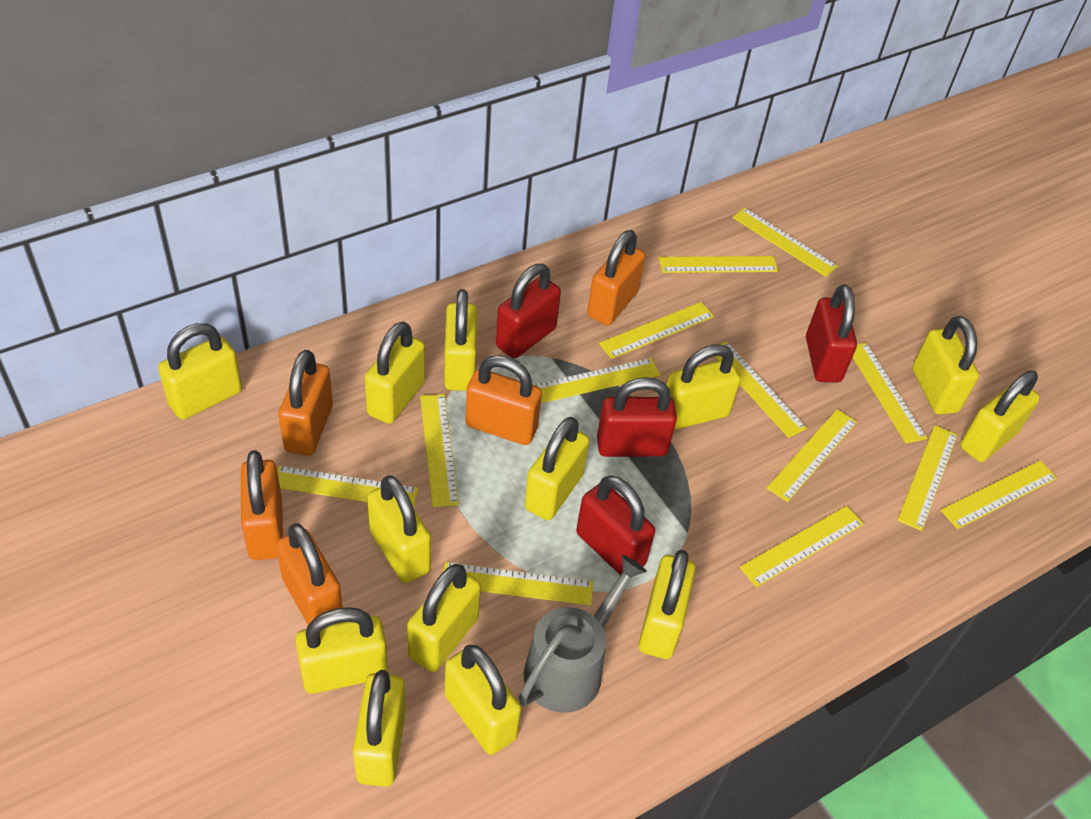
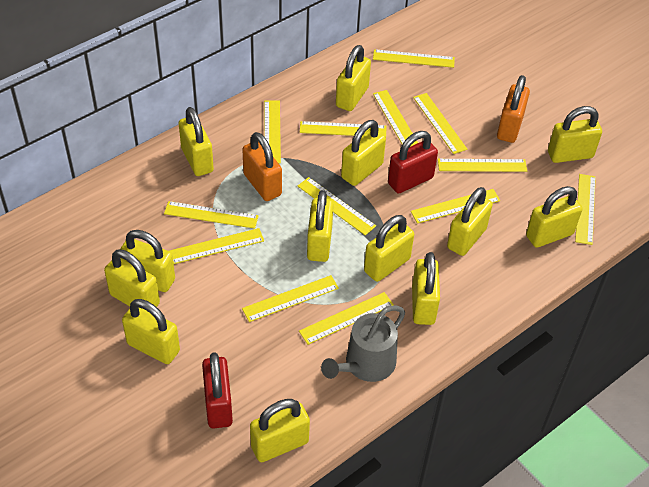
orange padlock: 5 -> 2
red padlock: 4 -> 2

